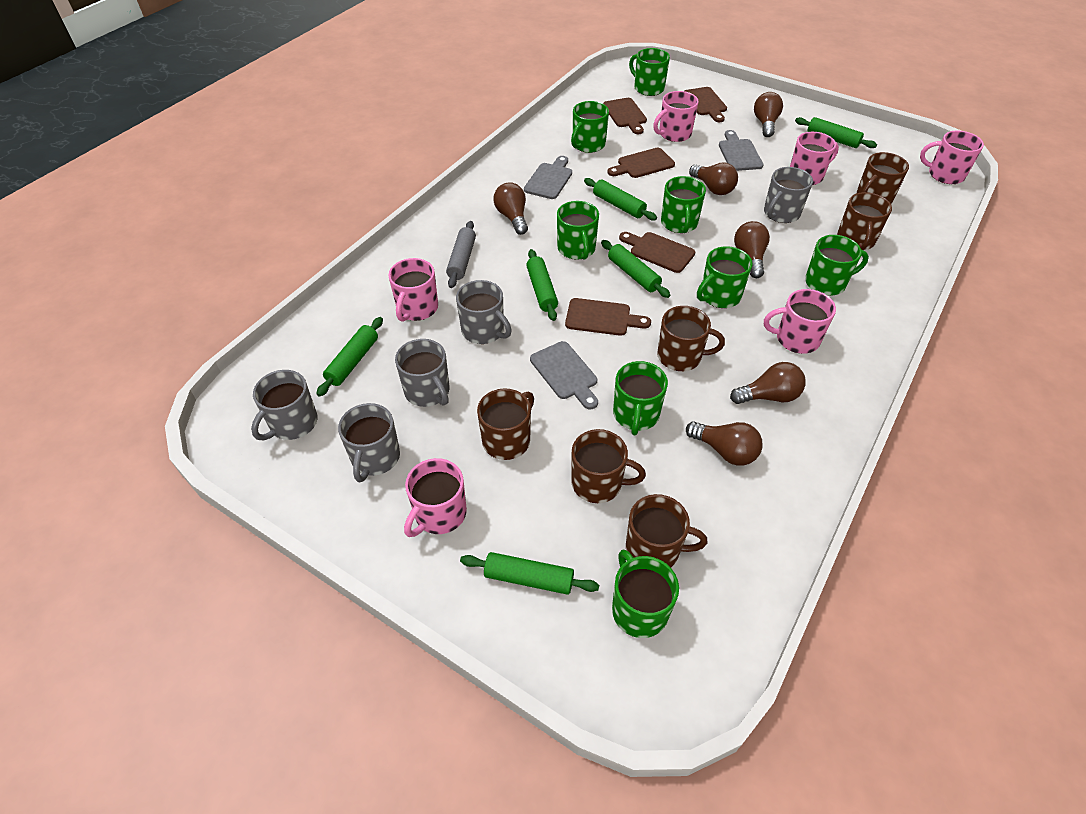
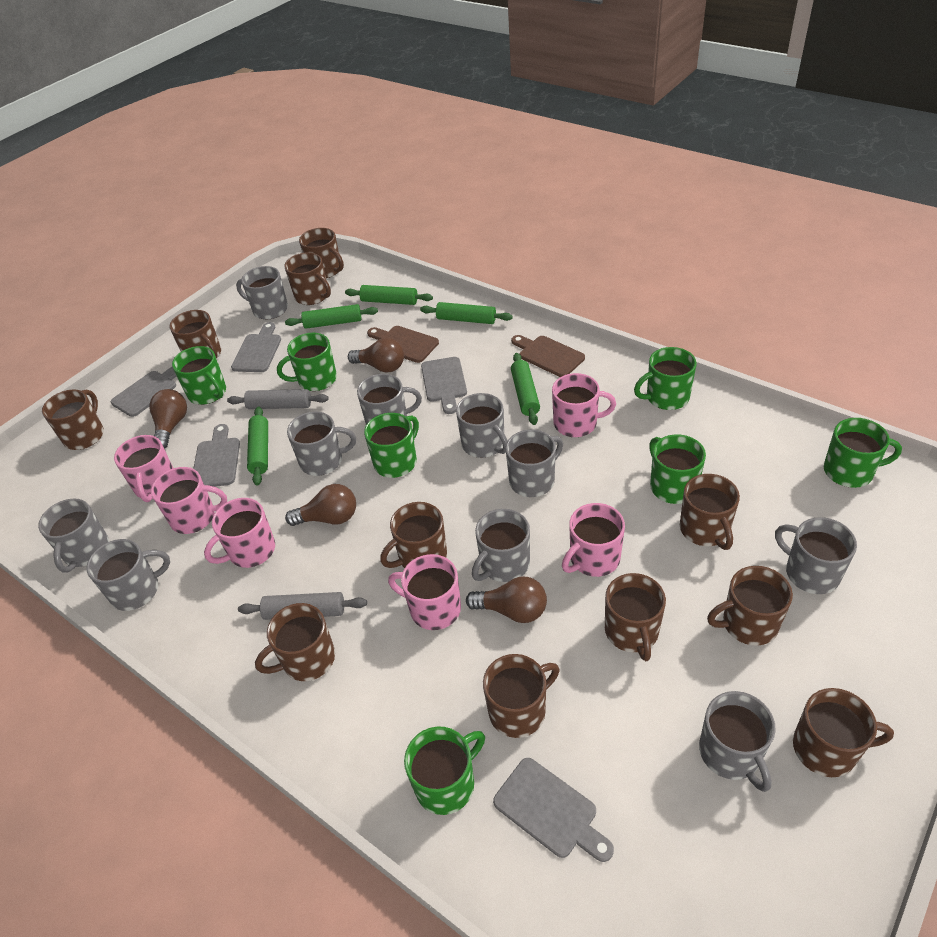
brown cutting board: 5 -> 2
brown light bulb: 6 -> 4
brown mug: 6 -> 11
green mug: 8 -> 7
green rolling pin: 6 -> 5
grey cutting board: 3 -> 5
grey mug: 5 -> 10
grey rolling pin: 1 -> 2

